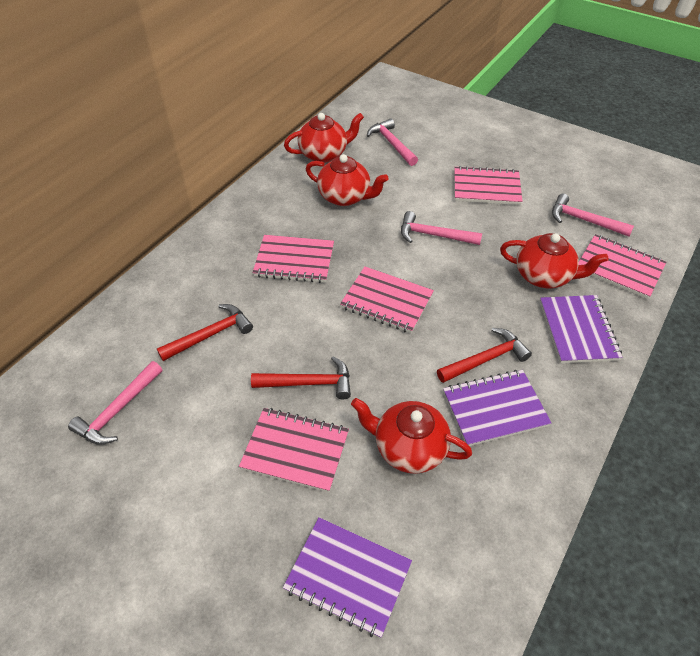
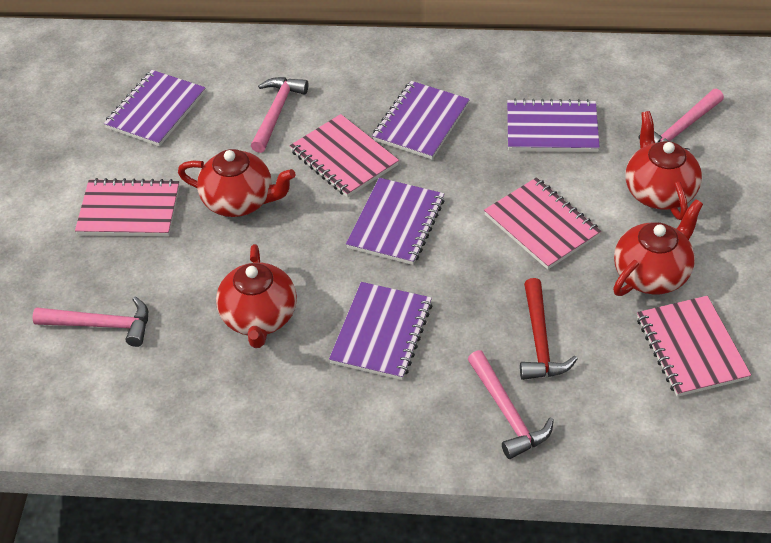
pink notebook: 5 -> 4
purple notebook: 3 -> 5
red hammer: 3 -> 1

